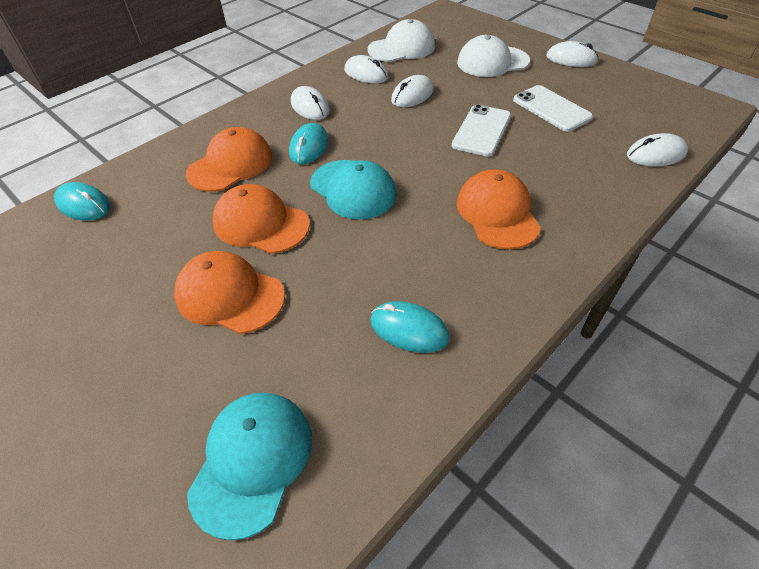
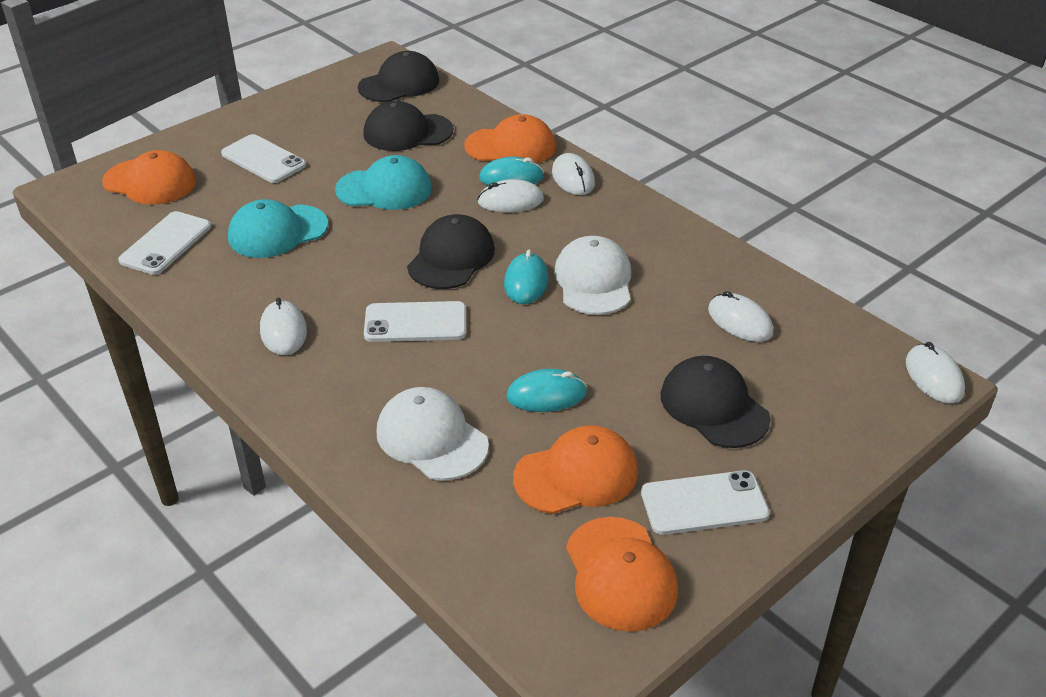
black cap: 0 -> 4
white phone: 2 -> 4

